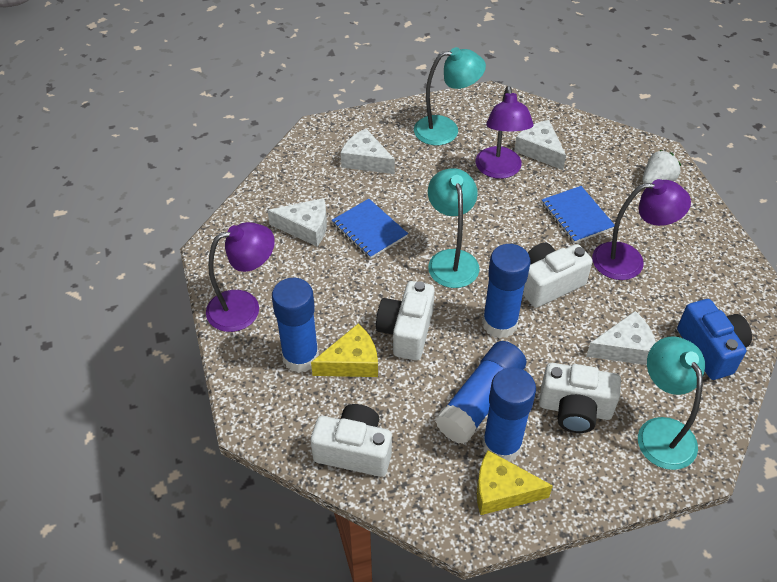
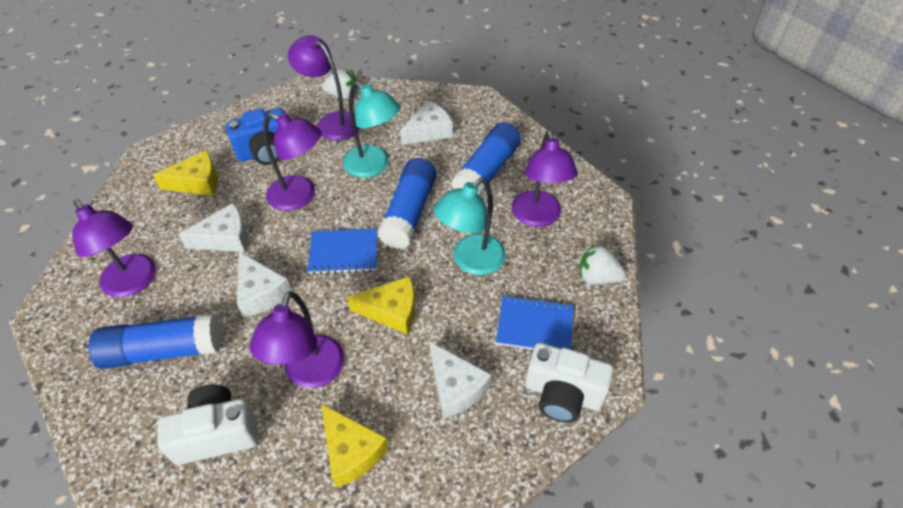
blue glue stick: 4 -> 3
purple lamp: 3 -> 5
turquoise lamp: 3 -> 2
white camera: 4 -> 2
white strawberry: 1 -> 2
yellow cheese: 2 -> 3

